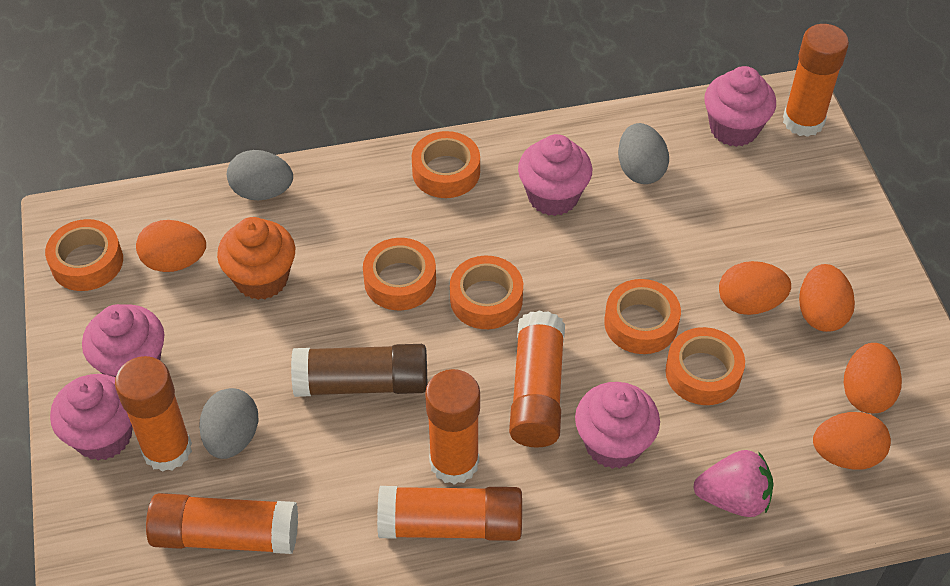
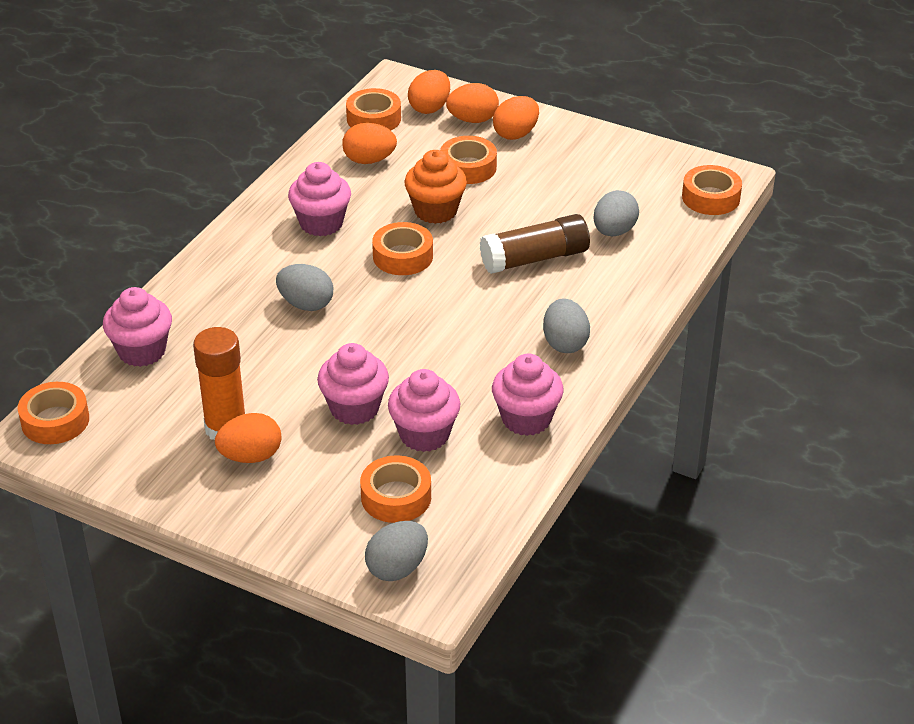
grey egg: 3 -> 4
orange glue stick: 6 -> 1
pink strawberry: 1 -> 0

